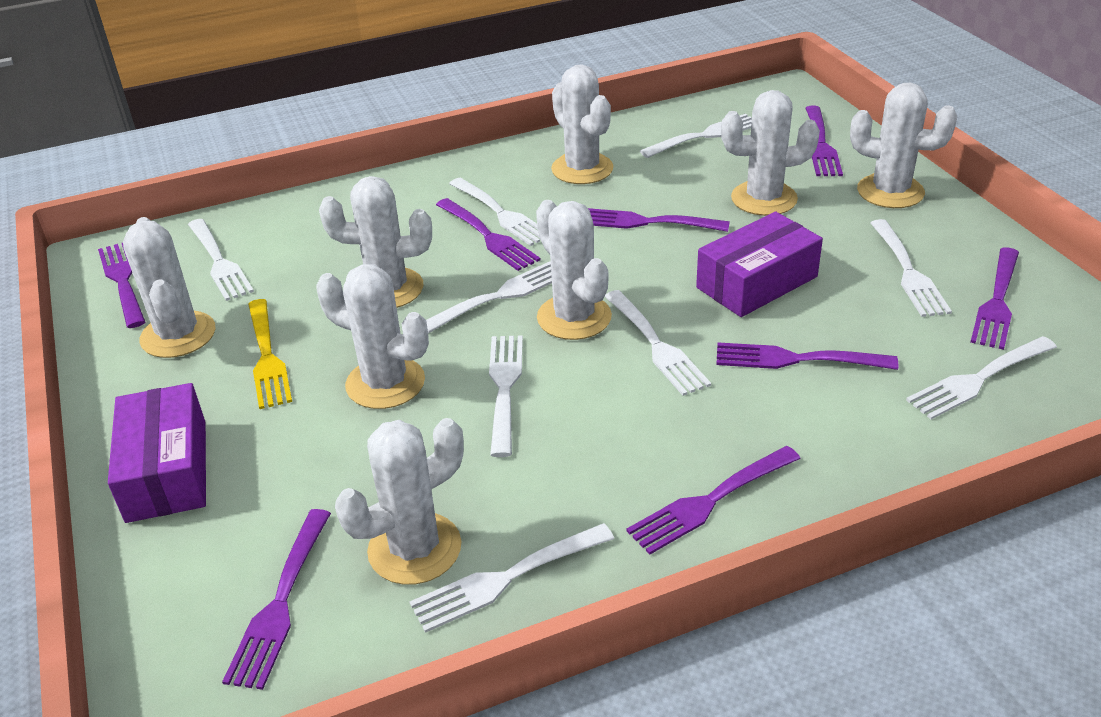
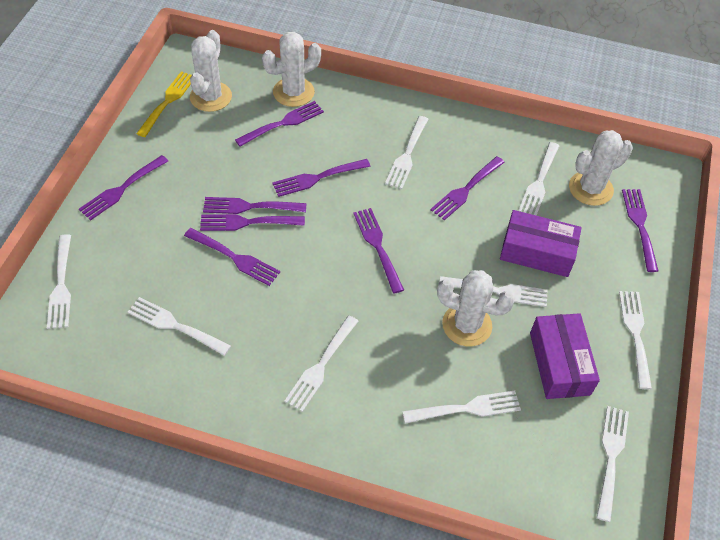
purple fork: 8 -> 9
white cactus: 8 -> 4

